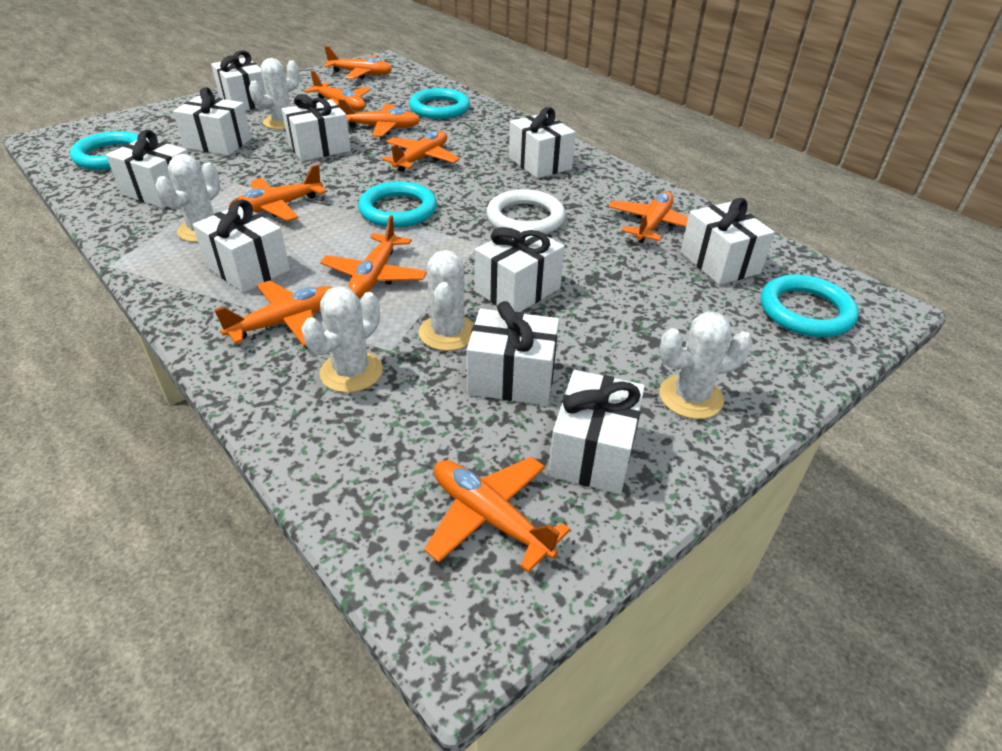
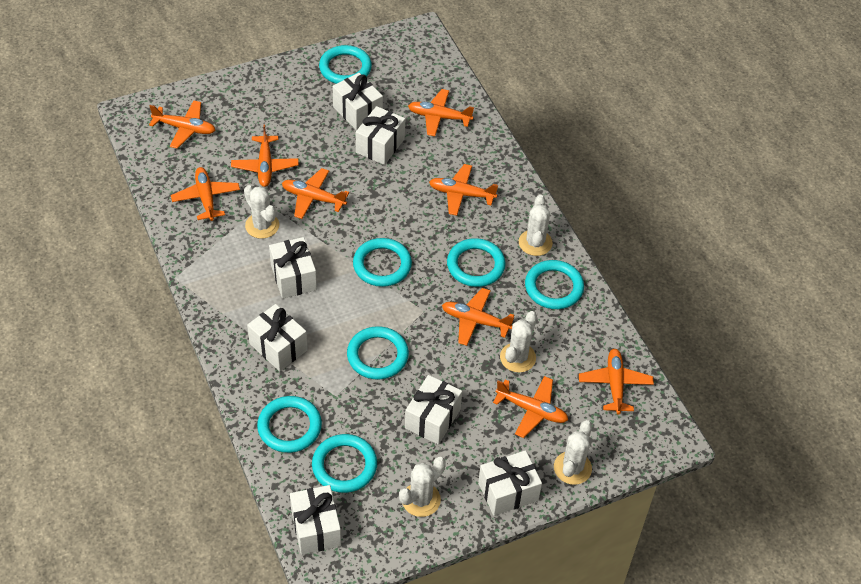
turquoise ring: 4 -> 7
white gift: 10 -> 7
white ring: 1 -> 0

